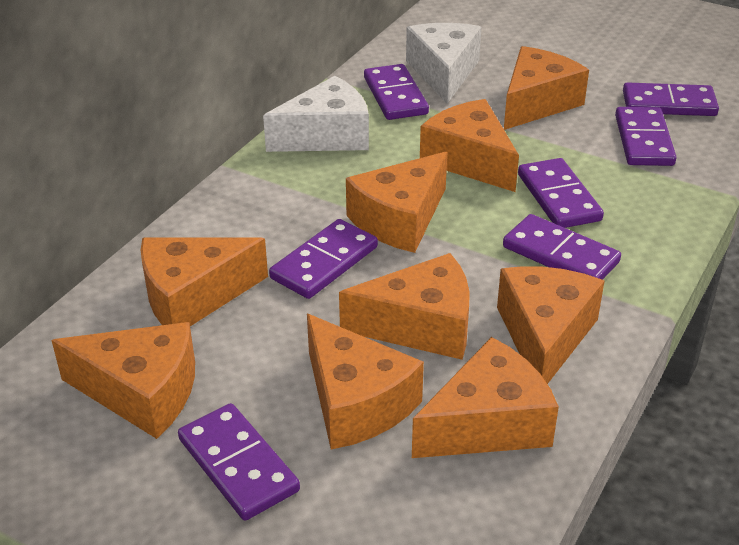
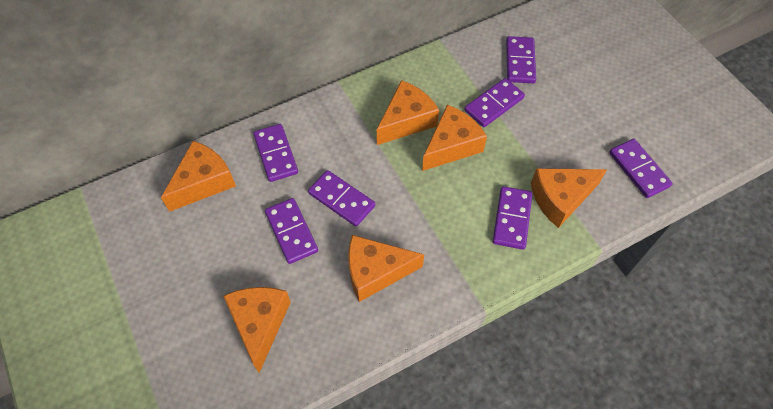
orange cheese: 9 -> 6
white cheese: 2 -> 0

